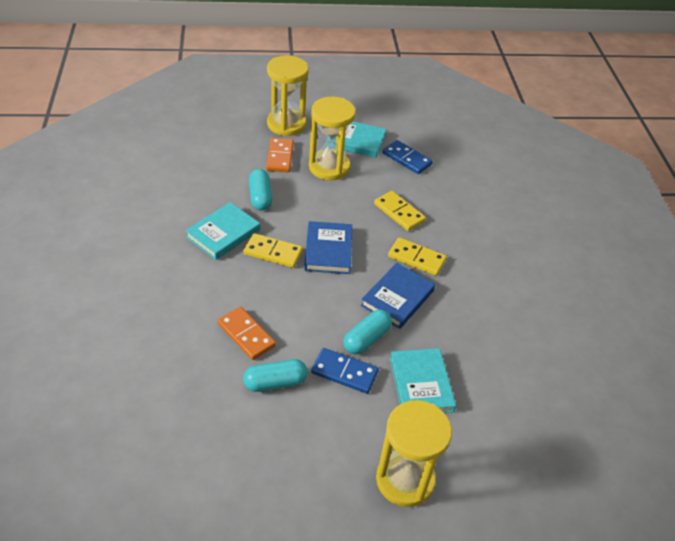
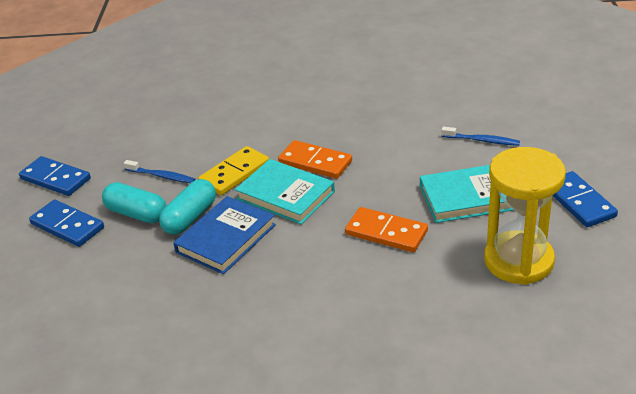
blue book: 2 -> 1
blue domino: 2 -> 3
blue toothbrush: 0 -> 2
turquoise book: 3 -> 2
turquoise capsule: 3 -> 2
yellow domino: 3 -> 1
yellow hourglass: 3 -> 1

